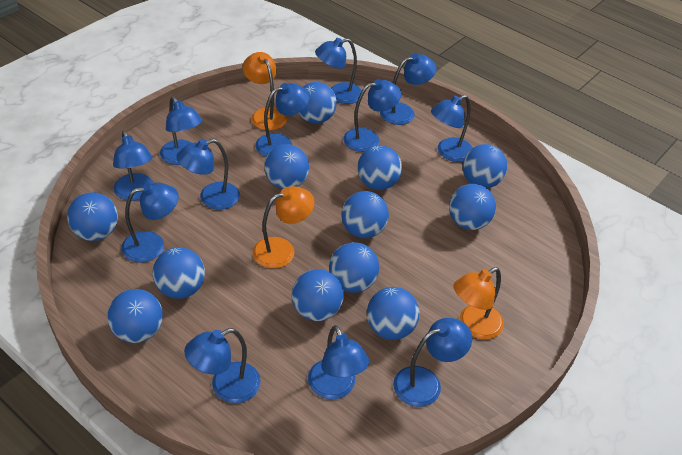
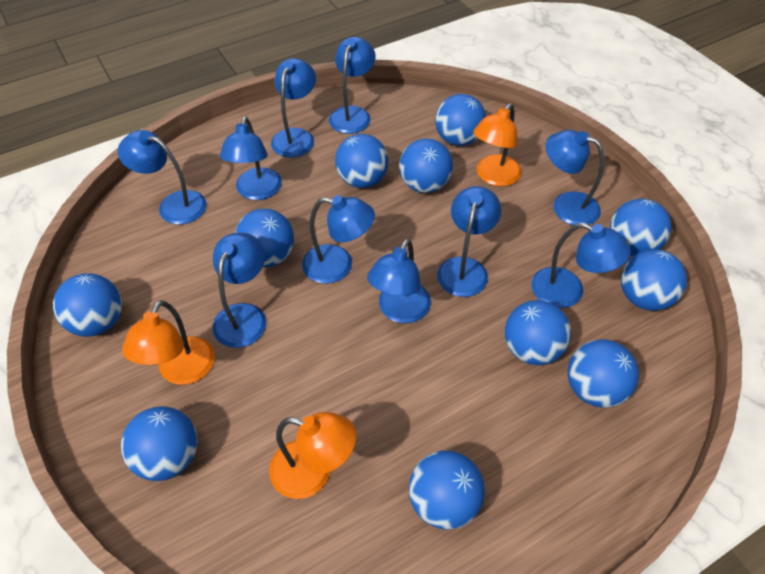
blue ball: 12 -> 11
blue lamp: 12 -> 10

